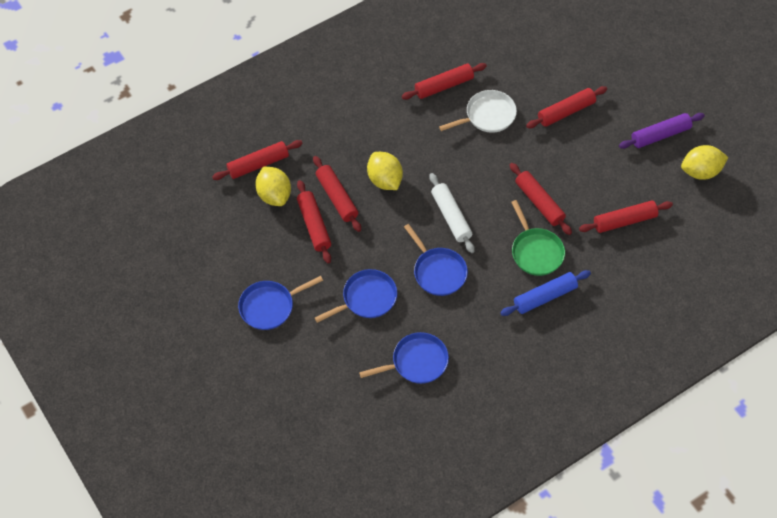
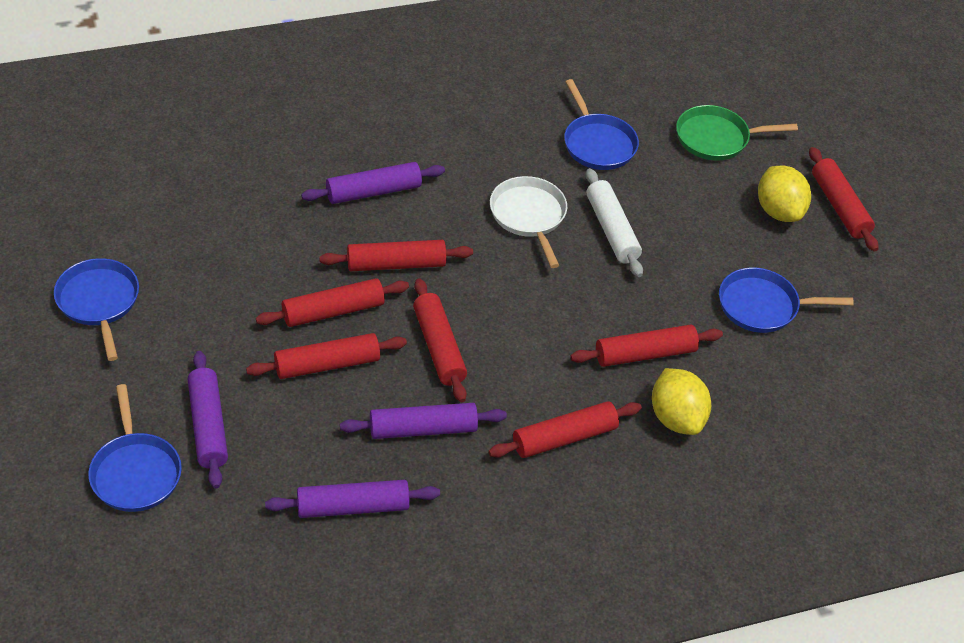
blue rolling pin: 1 -> 0
purple rolling pin: 1 -> 4
yellow lemon: 3 -> 2

